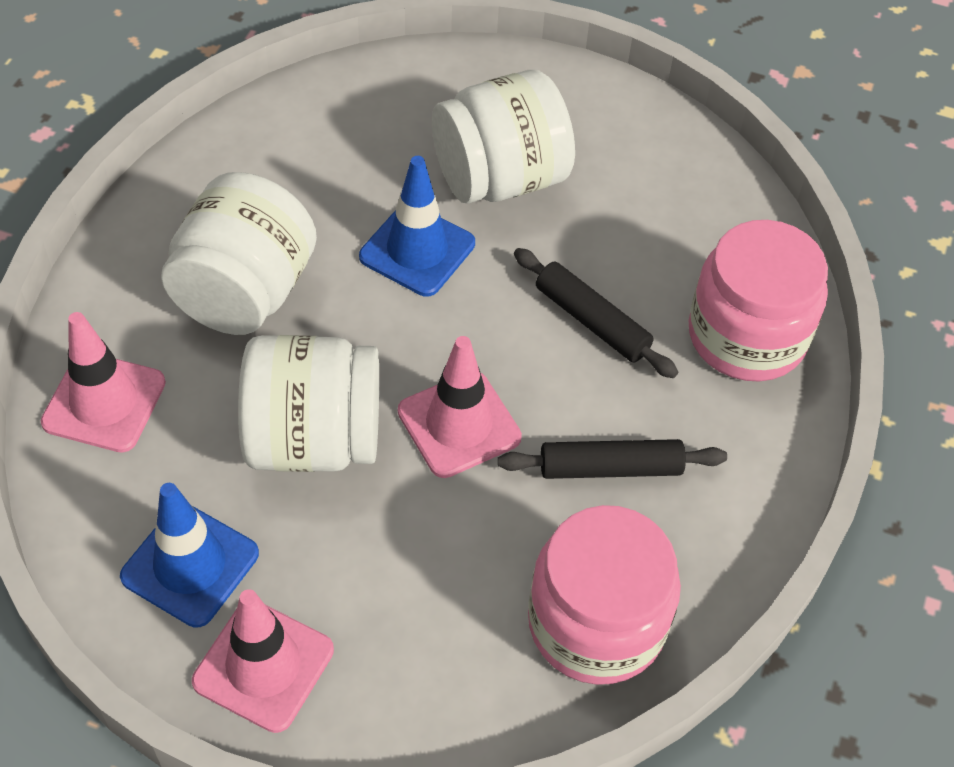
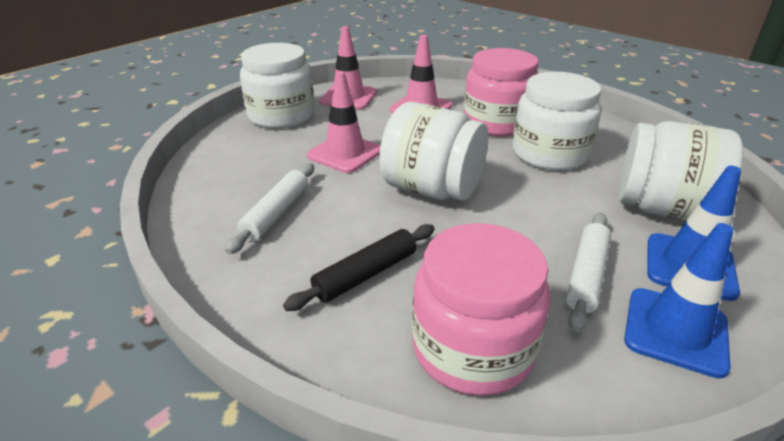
black rolling pin: 2 -> 1
white jar: 3 -> 4
white rolling pin: 0 -> 2

